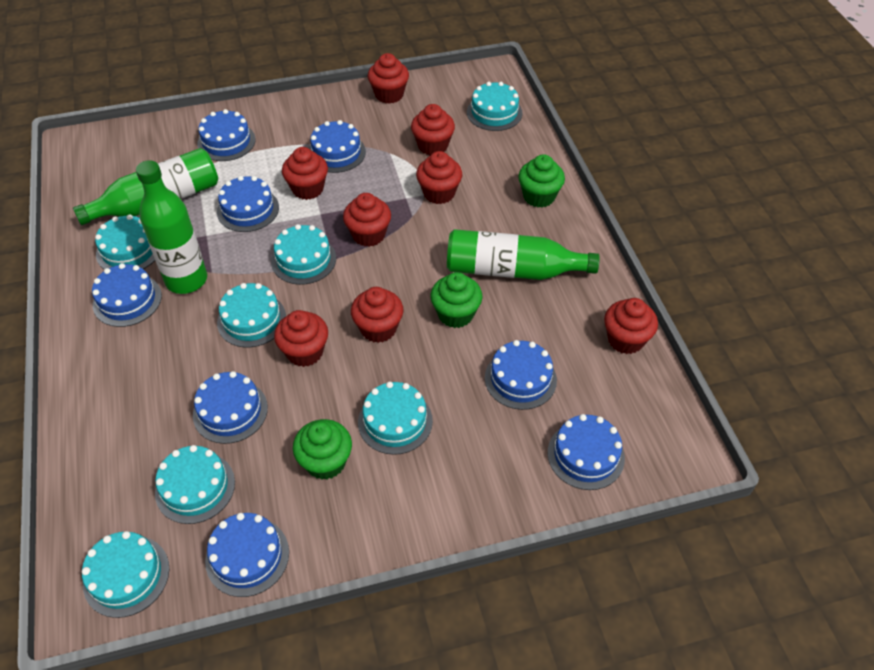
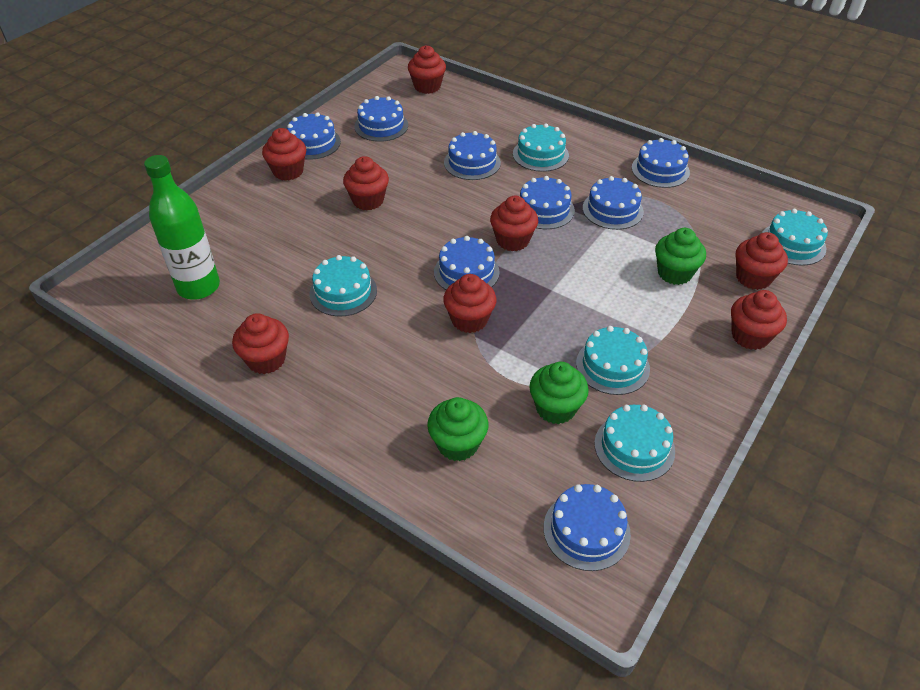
green bottle: 3 -> 1
turquoise cake: 7 -> 5

